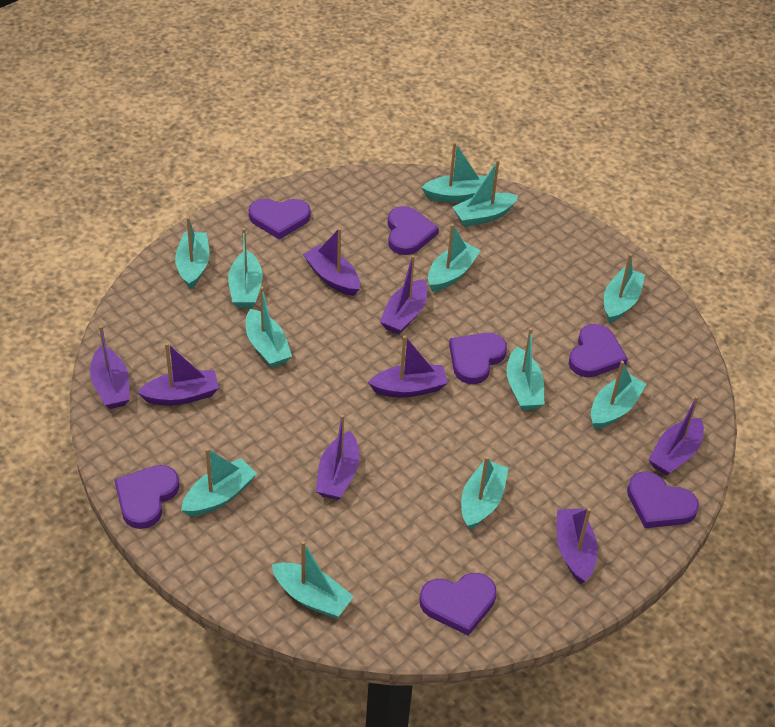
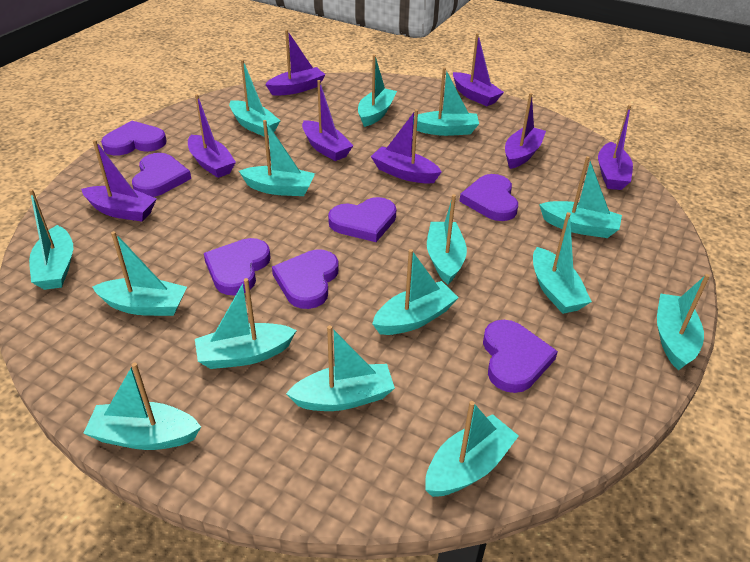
turquoise boat: 12 -> 15

